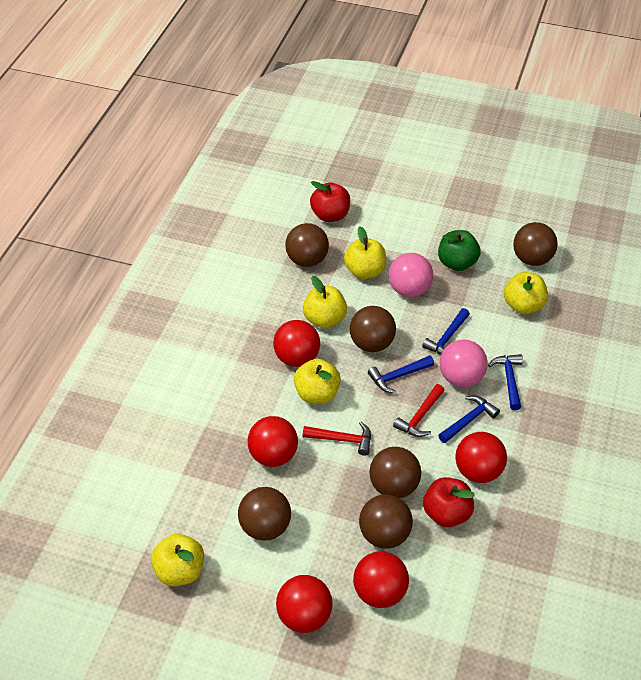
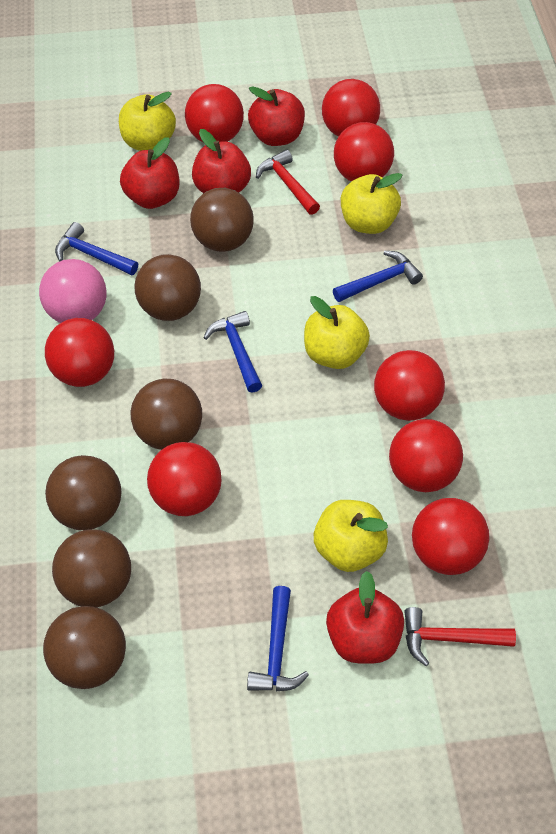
green apple: 1 -> 0
pink ball: 2 -> 1
red apple: 2 -> 4
red ball: 5 -> 8
yellow apple: 5 -> 4

